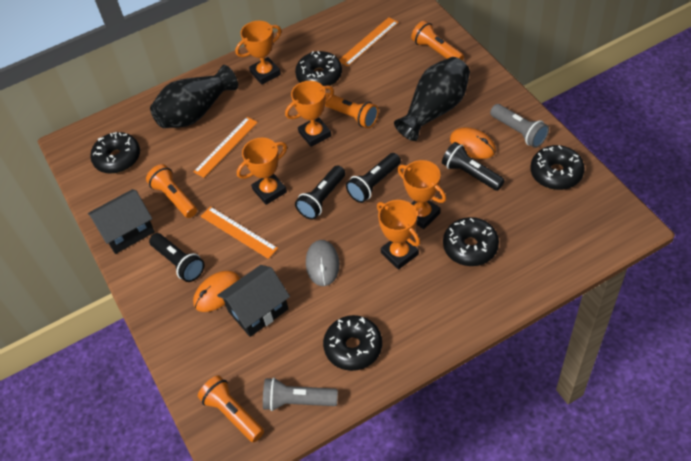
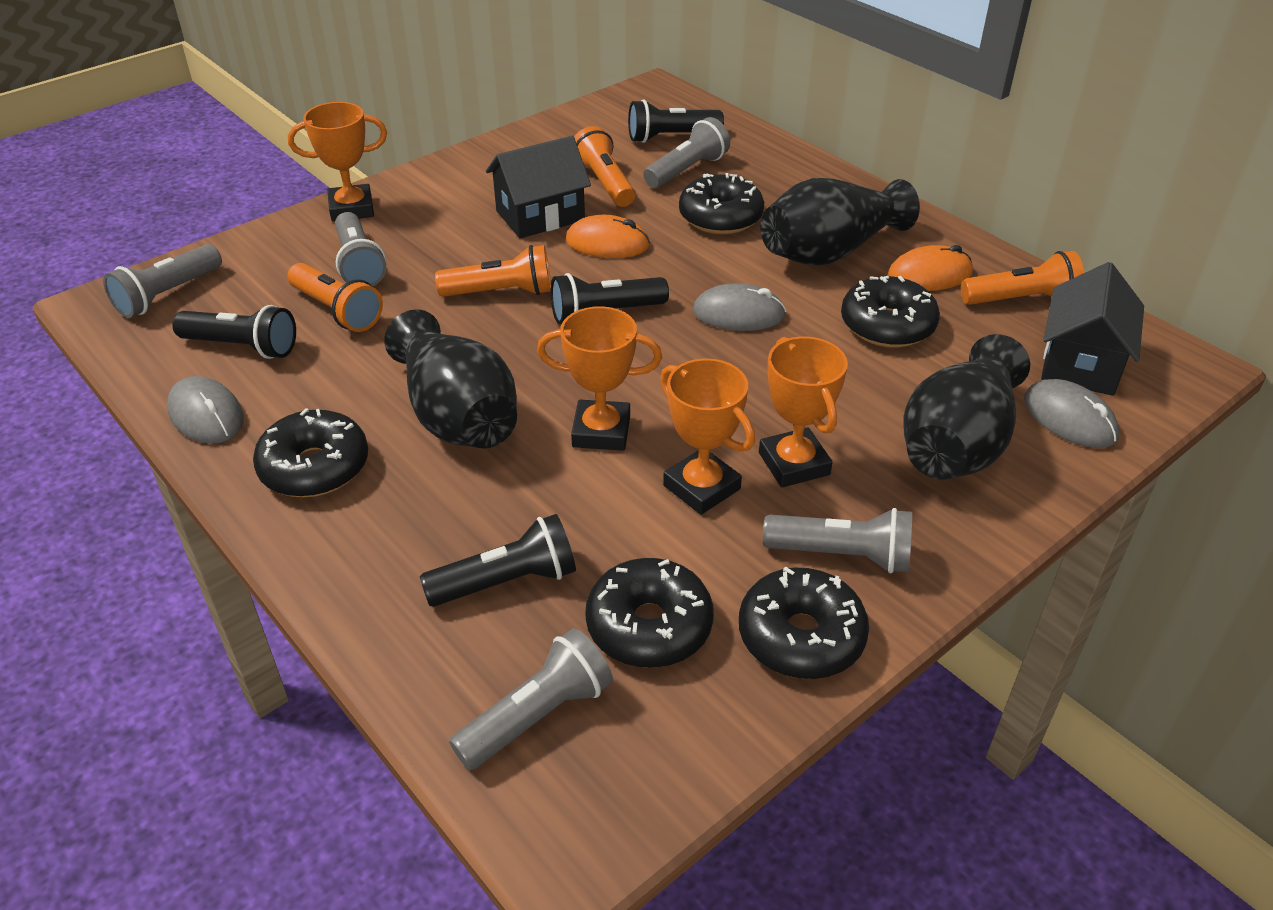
black vase: 2 -> 3
grey flashlight: 2 -> 5
grey mouse: 1 -> 3
orange ruler: 3 -> 0
orange trophy: 5 -> 4

